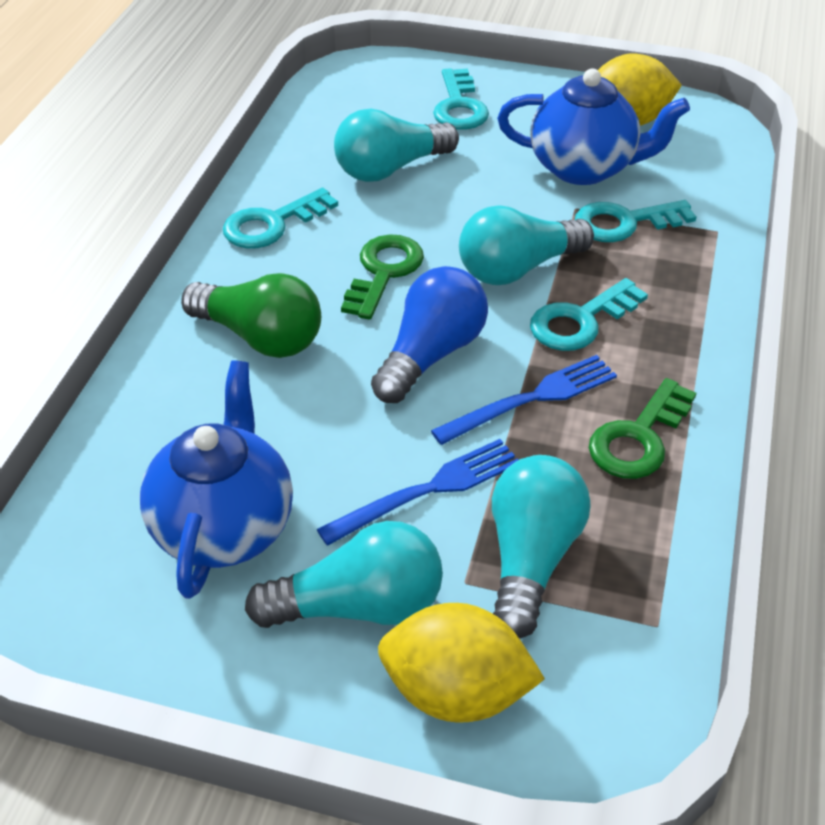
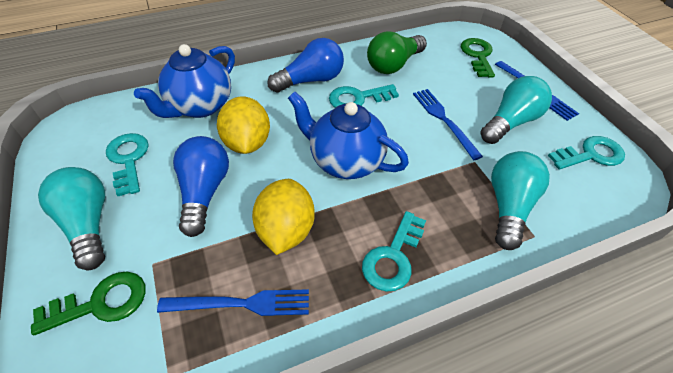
blue fork: 2 -> 3
blue light bulb: 1 -> 2
turquoise light bulb: 4 -> 3

